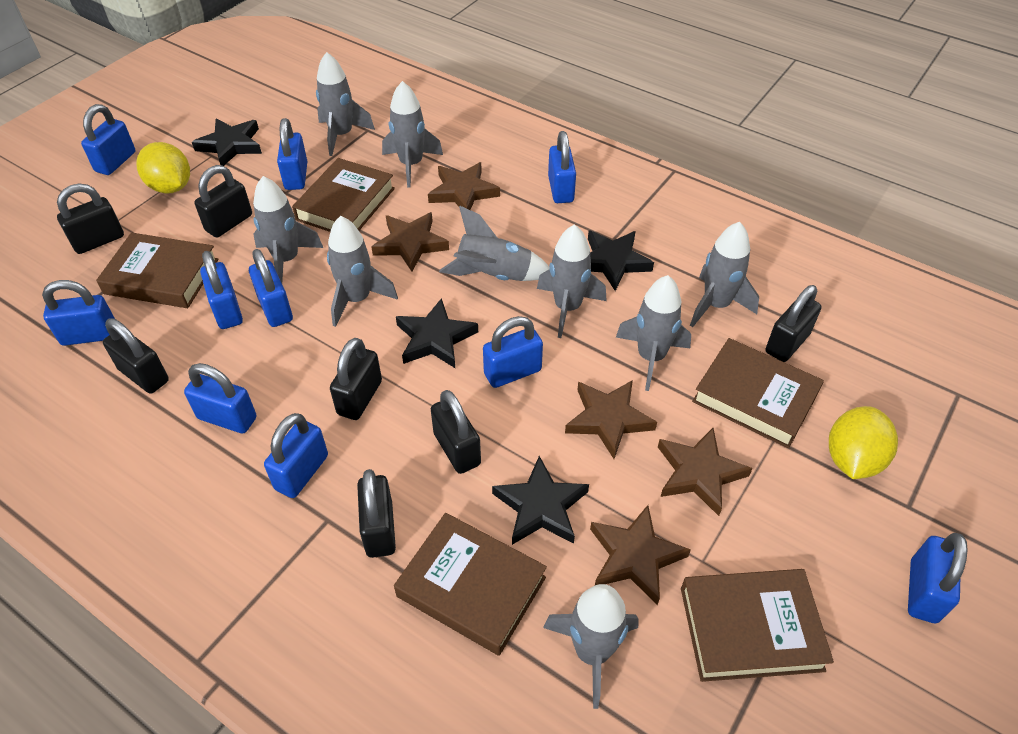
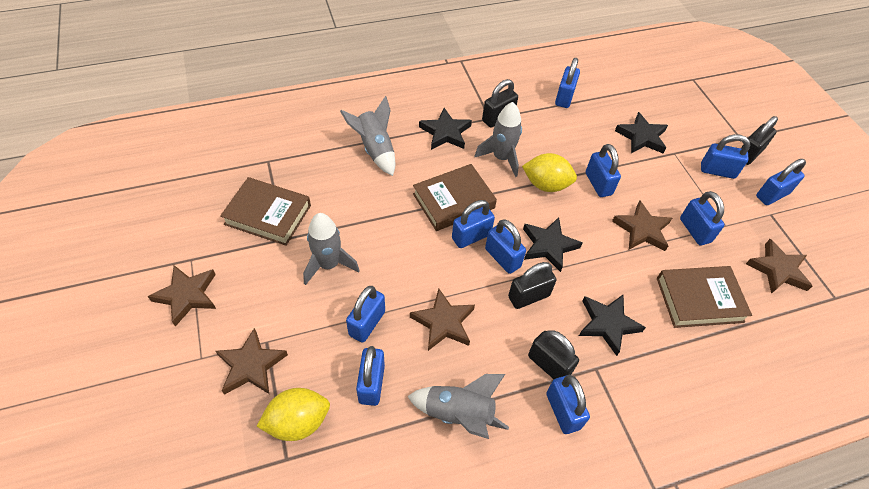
black padlock: 7 -> 4
brown book: 5 -> 3
grey rocket: 9 -> 4

